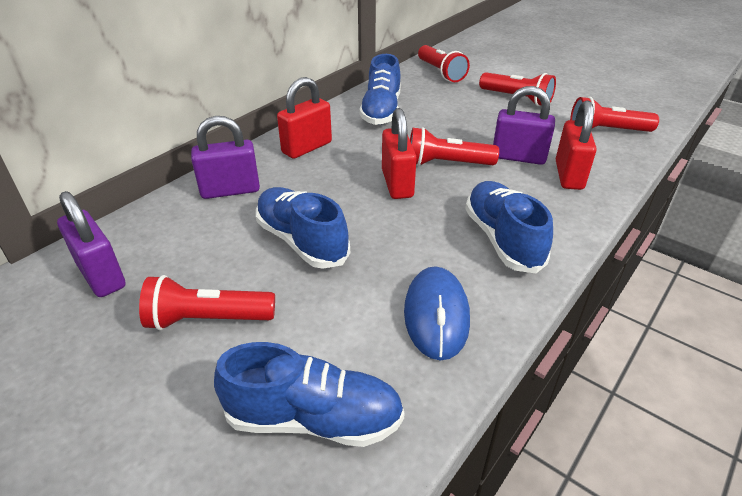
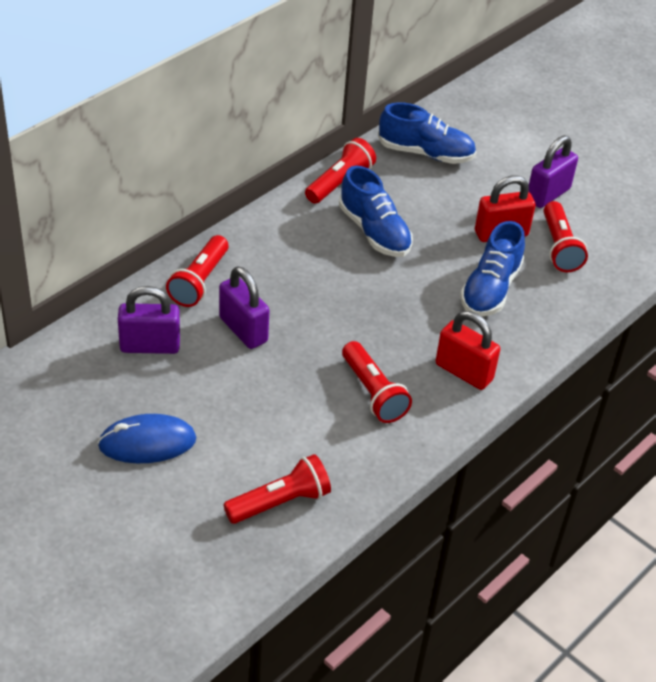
blue shoe: 4 -> 3
red padlock: 3 -> 2

